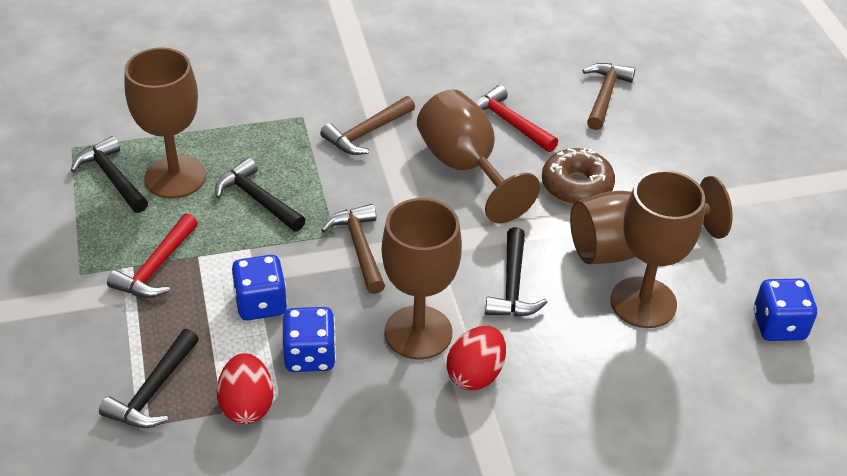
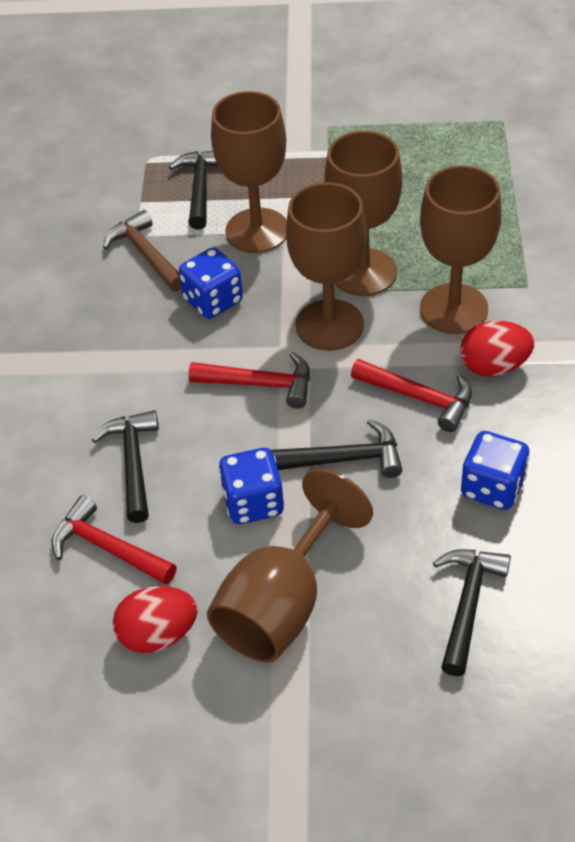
brown donut: 1 -> 0
brown hammer: 3 -> 1
red hammer: 2 -> 3

